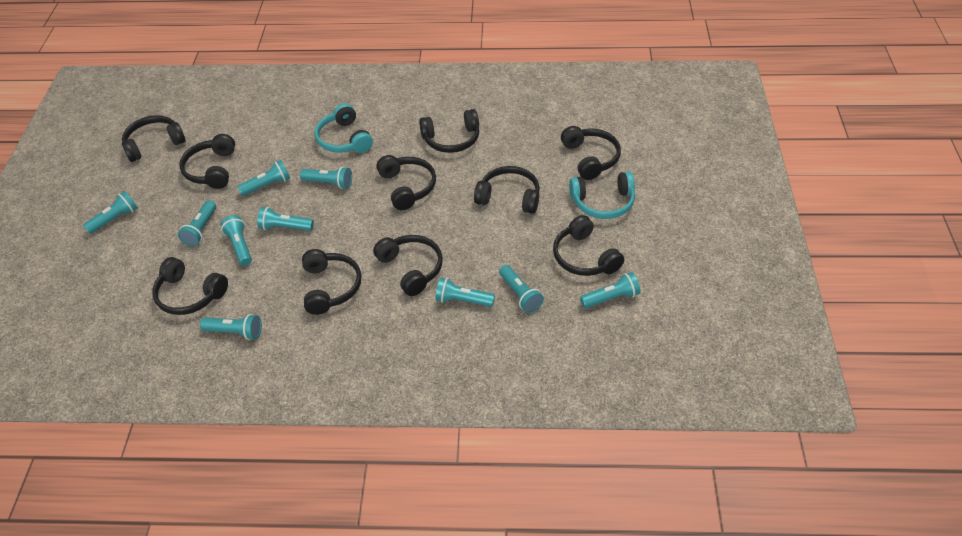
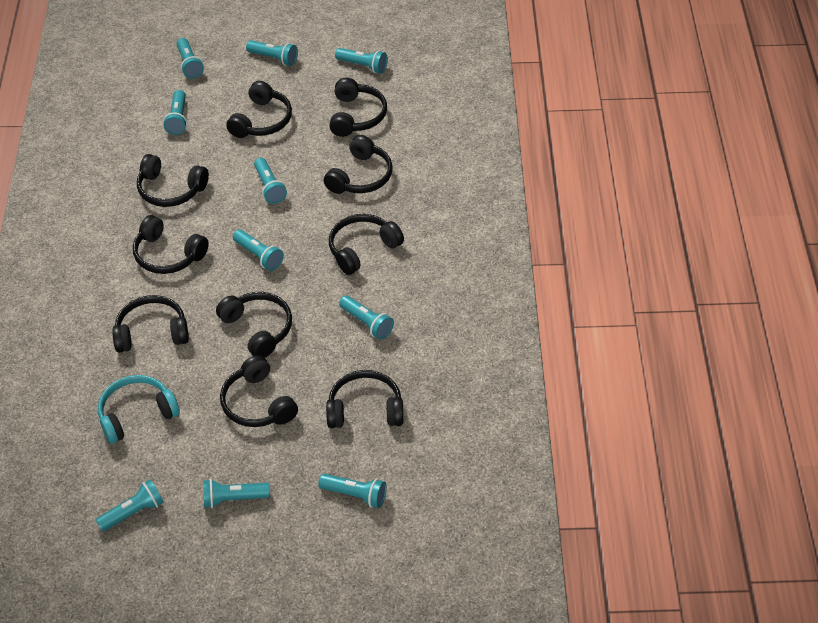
turquoise headphones: 2 -> 1

